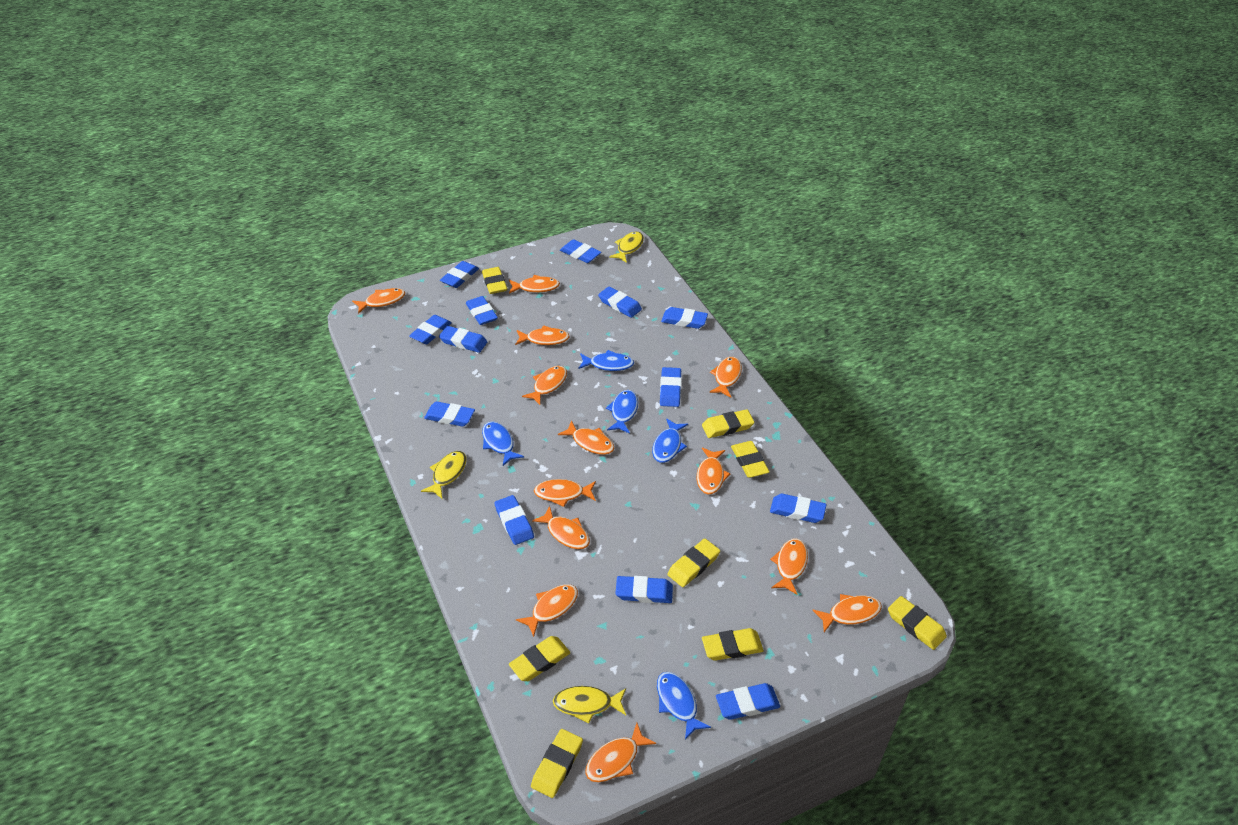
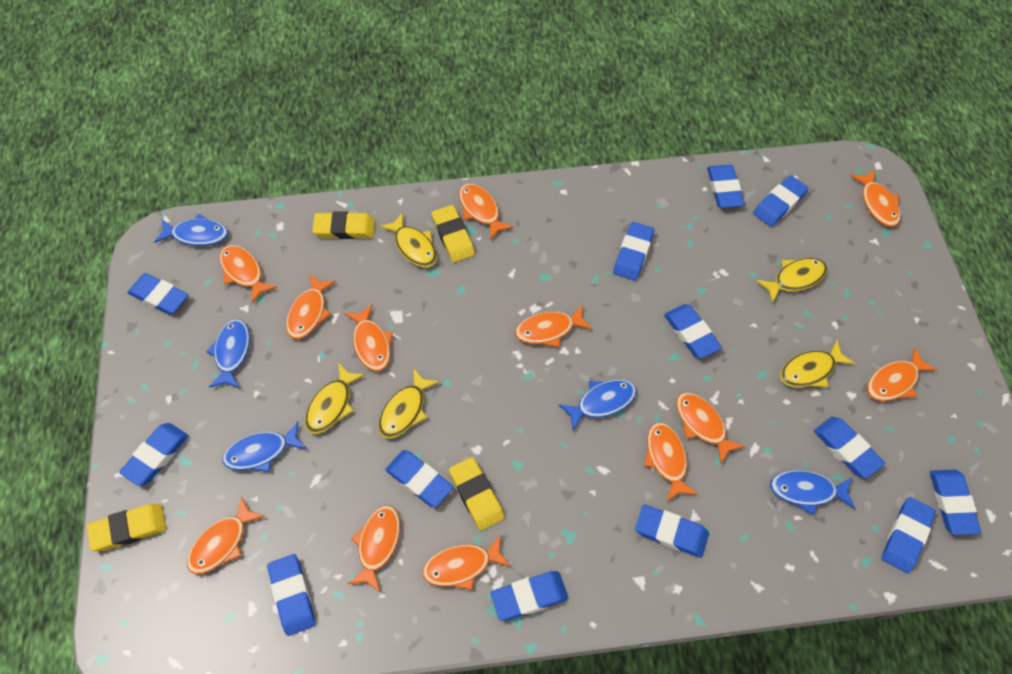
orange fish: 13 -> 12
yellow eraser: 8 -> 4
yellow fish: 3 -> 5

